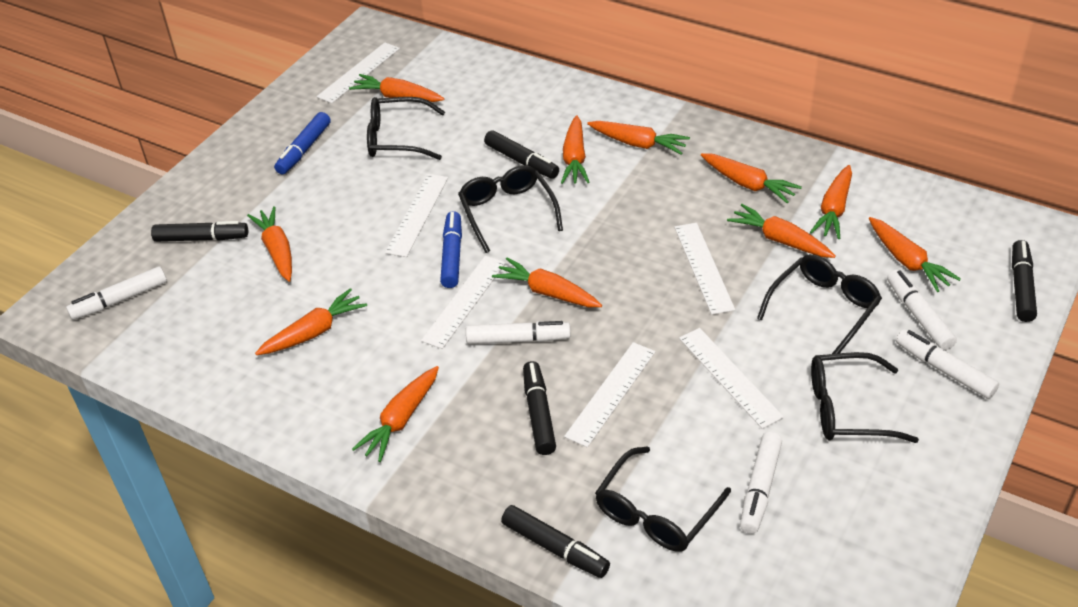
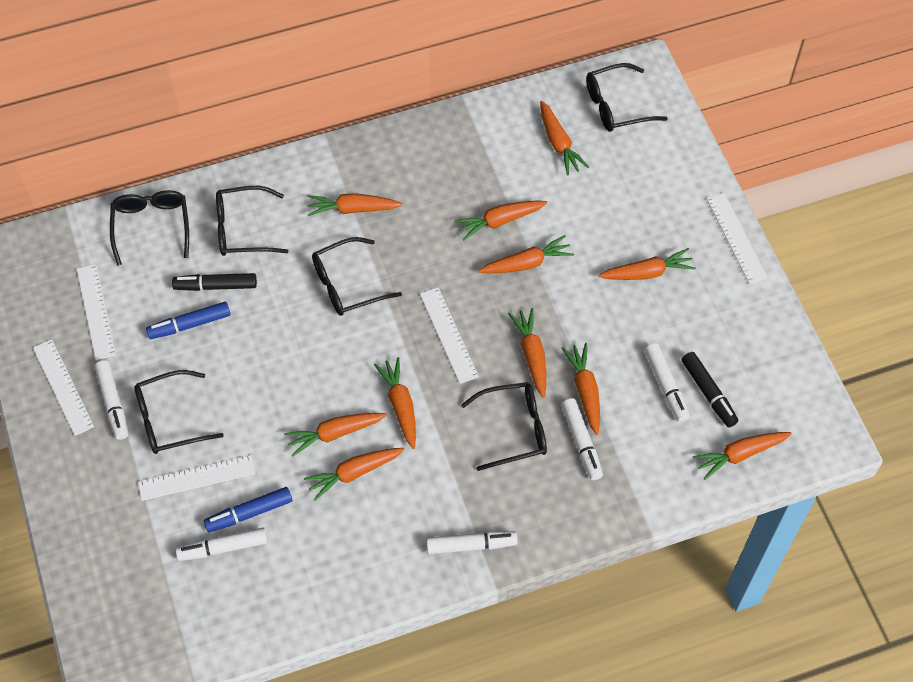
black glasses: 5 -> 6
black marker: 5 -> 2
white ruler: 6 -> 5

